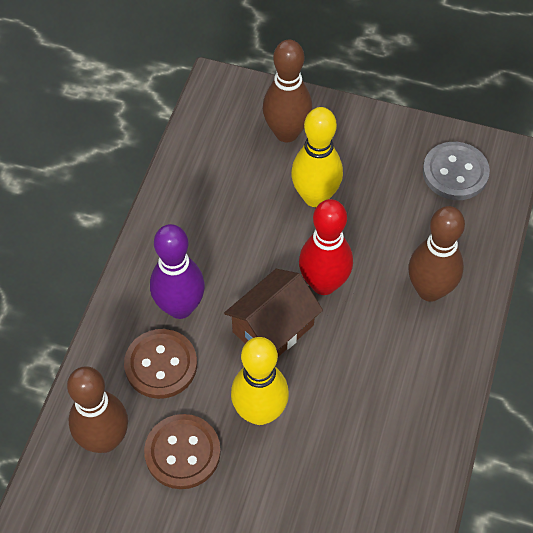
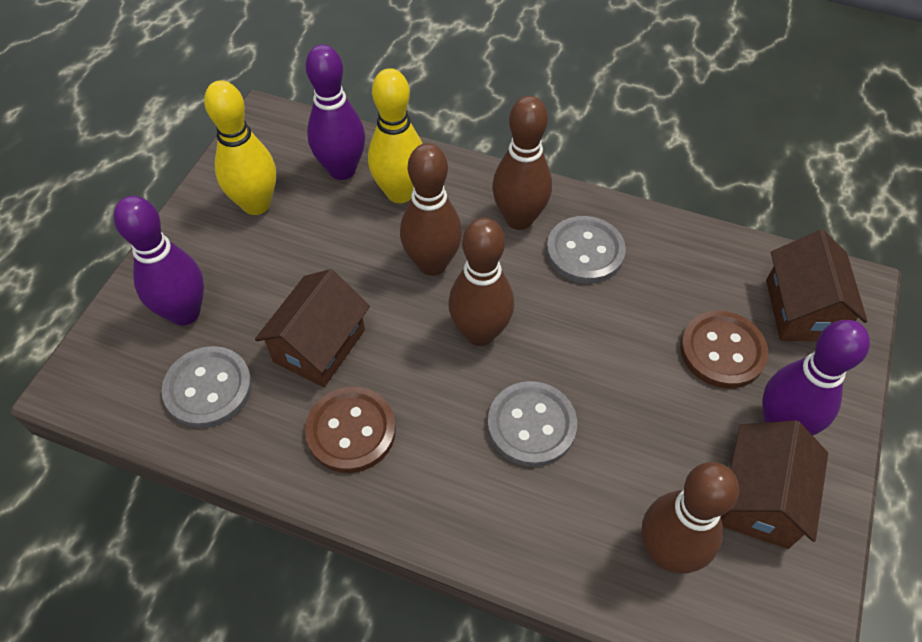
brown bowling pin: 3 -> 4
brown house: 1 -> 3
grey button: 1 -> 3
purple bowling pin: 1 -> 3
red bowling pin: 1 -> 0

